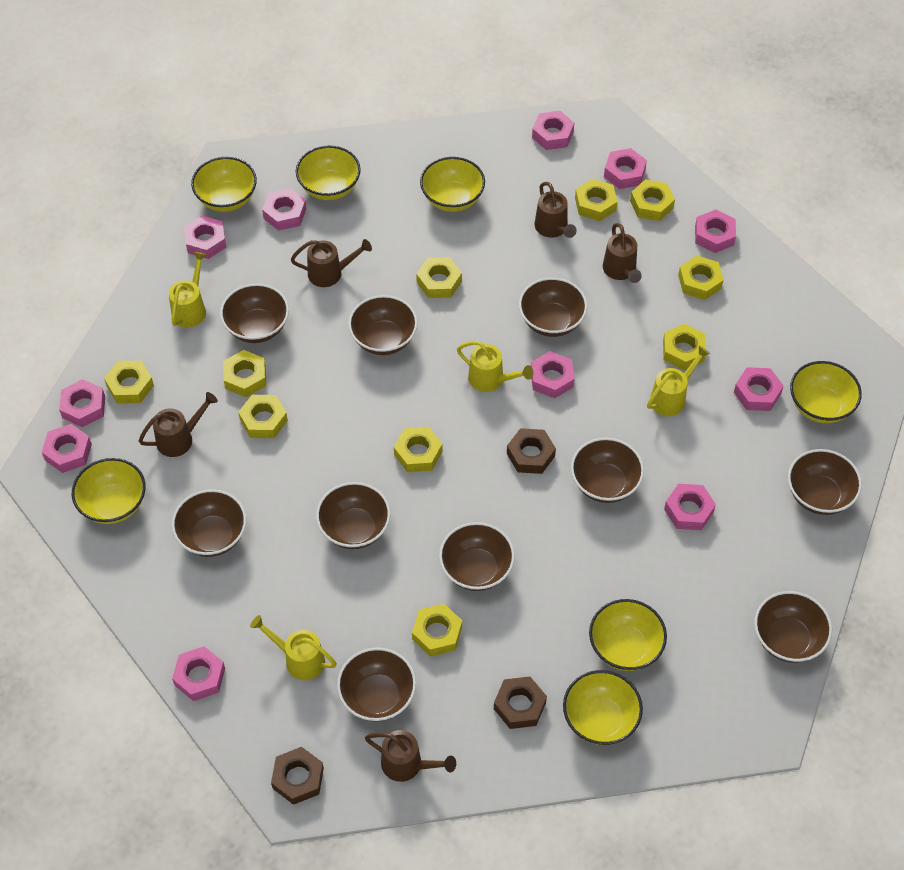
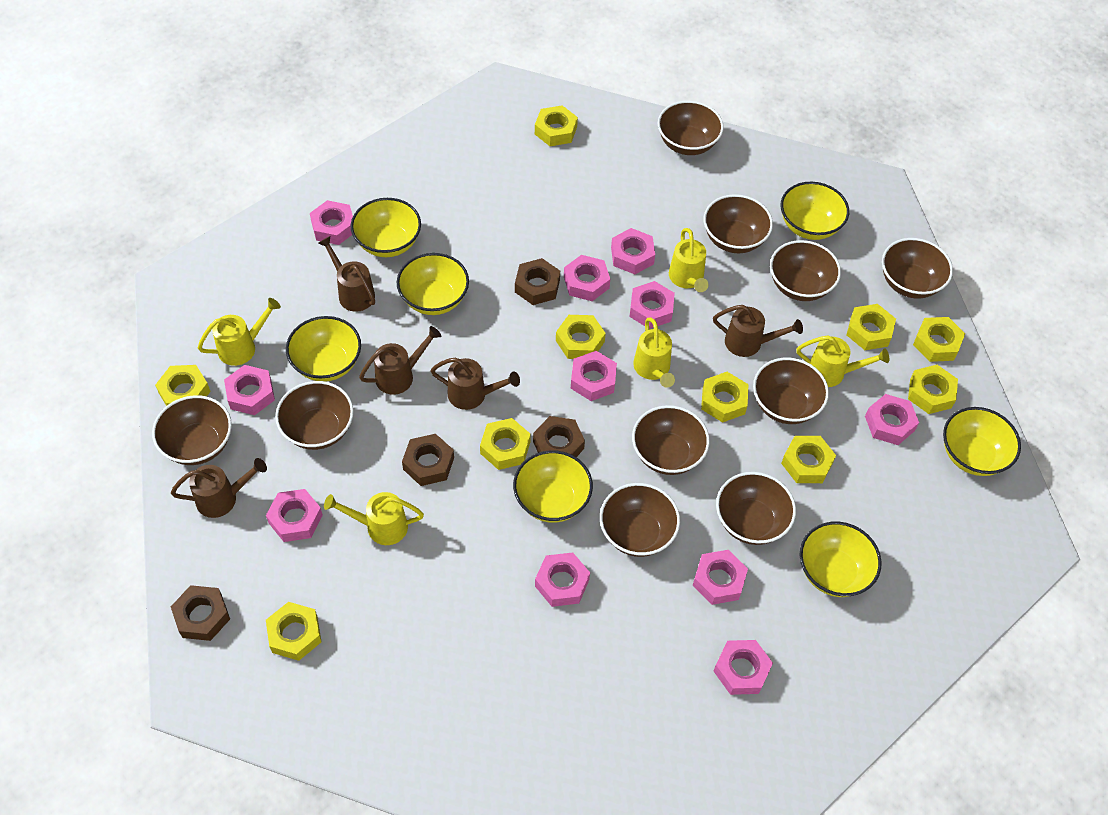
brown nut: 3 -> 4
yellow watering can: 4 -> 5

